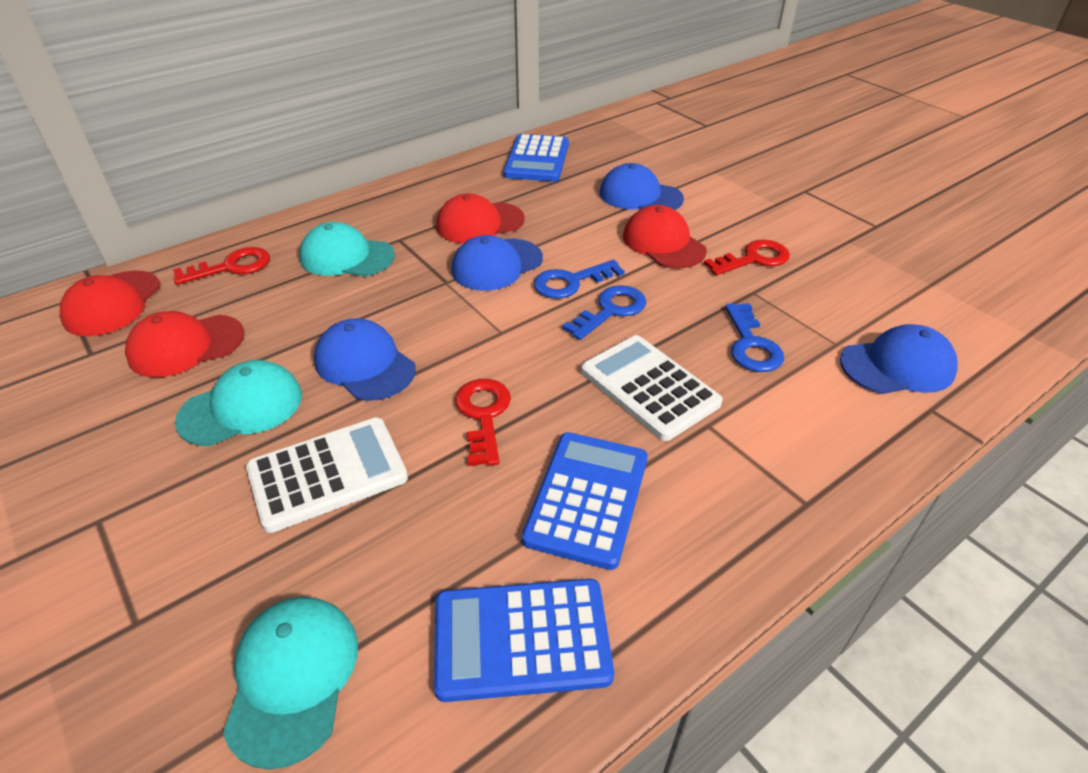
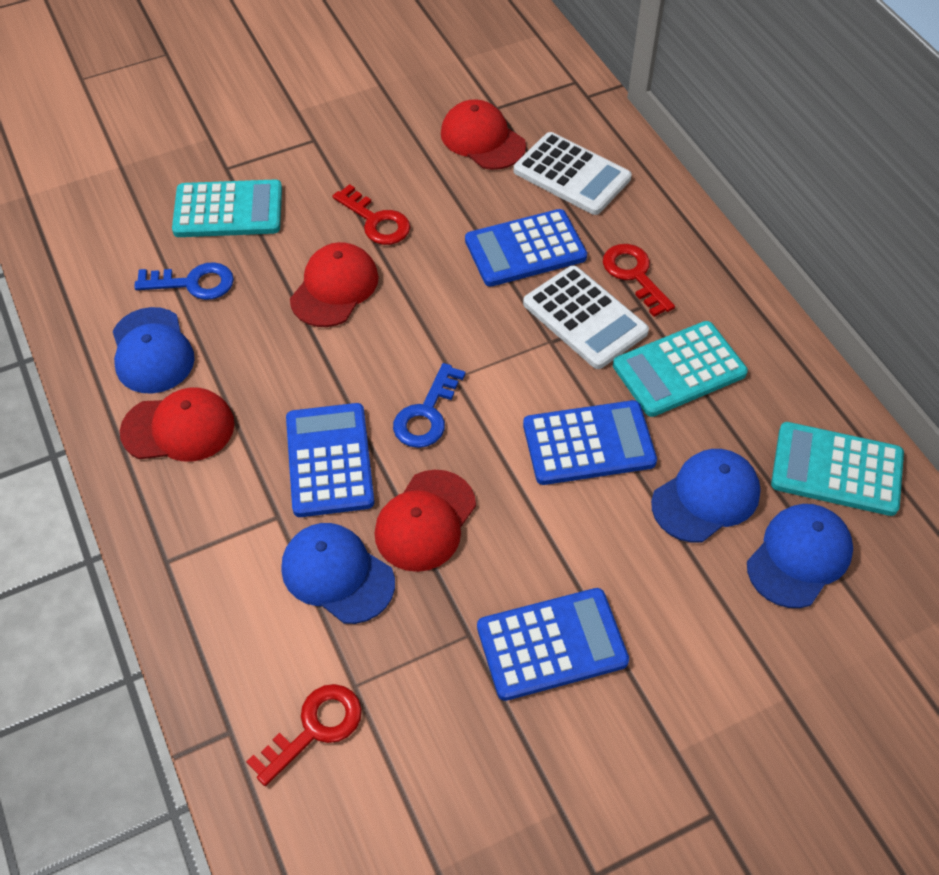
blue calculator: 3 -> 4
blue key: 3 -> 2
turquoise calculator: 0 -> 3
turquoise cap: 3 -> 0

